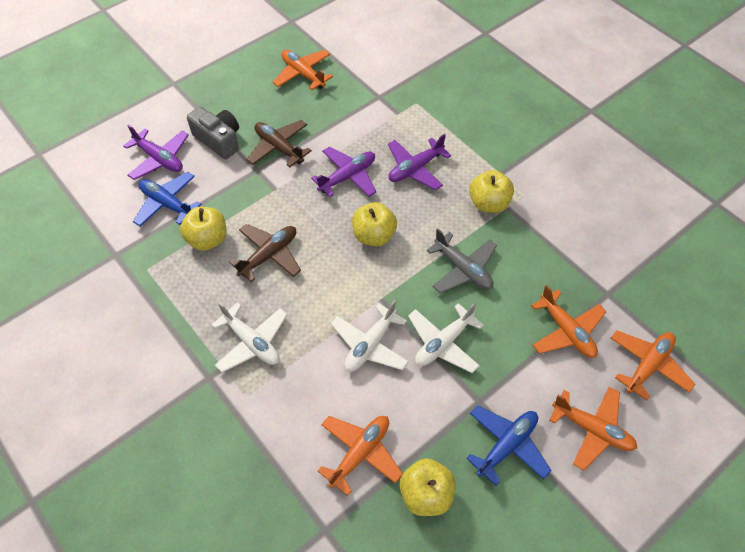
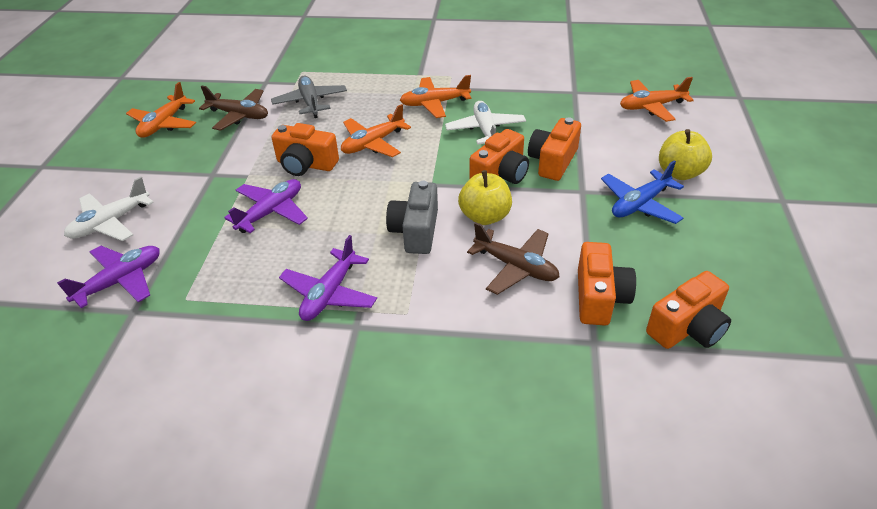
blue plane: 2 -> 1
orange camera: 0 -> 5
orange plane: 5 -> 4
white plane: 3 -> 2
yellow apple: 4 -> 2

